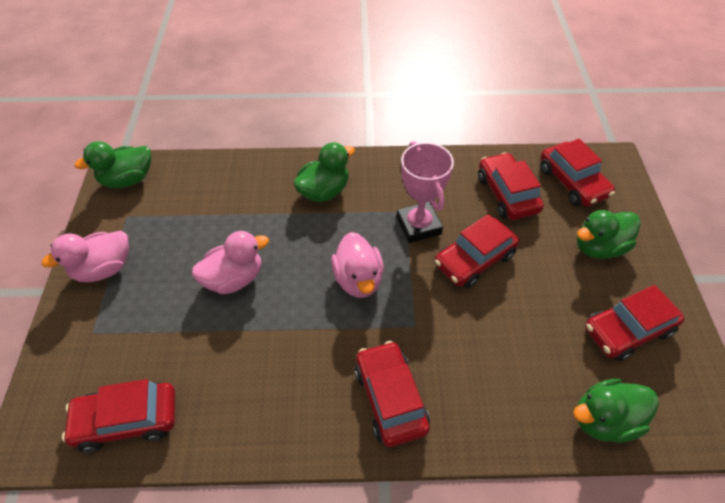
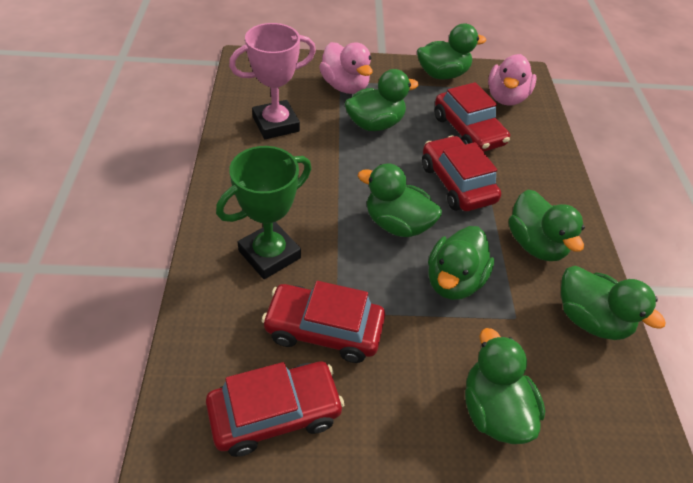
green duck: 4 -> 7
green trophy: 0 -> 1
pink duck: 3 -> 2
red car: 6 -> 4

